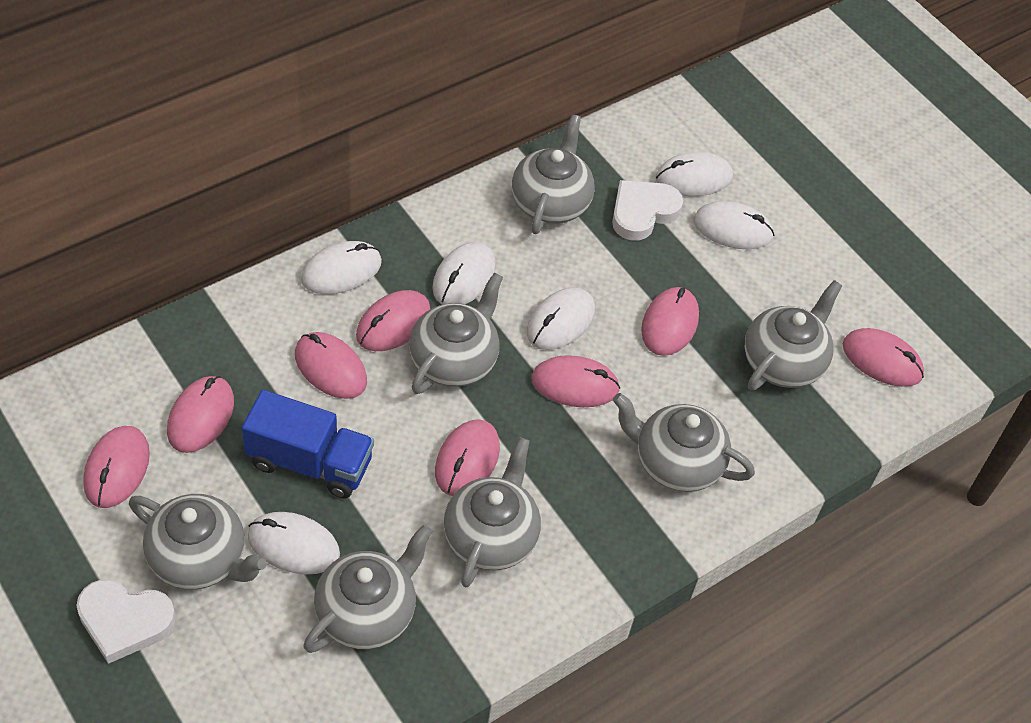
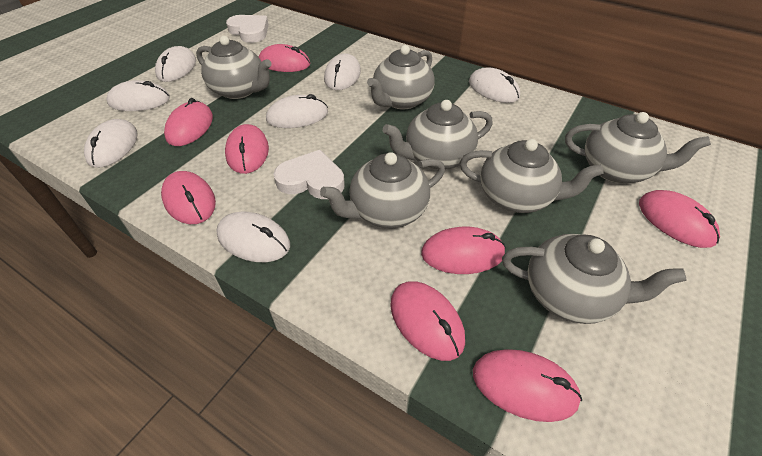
blue truck: 1 -> 0
white mouse: 6 -> 7

